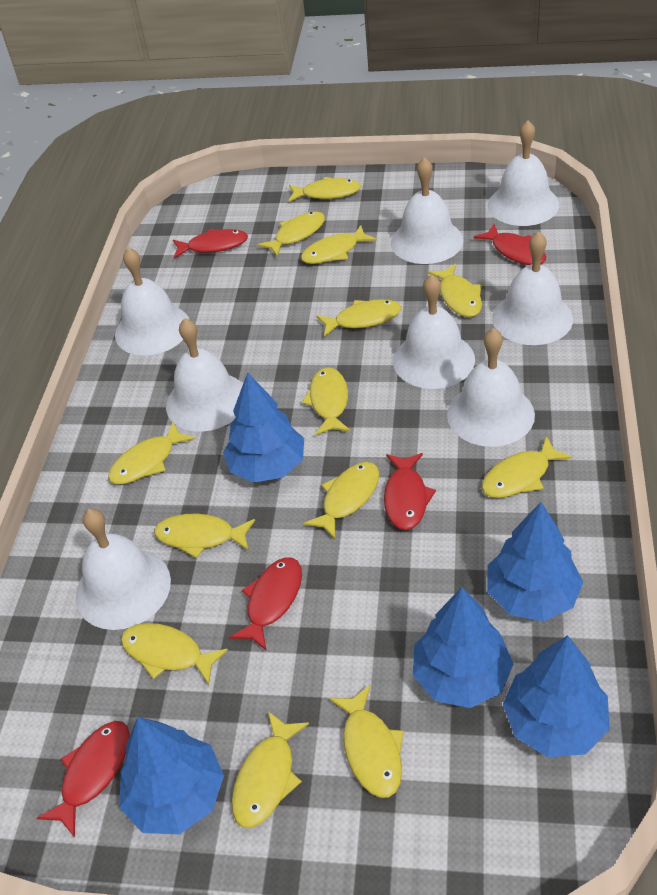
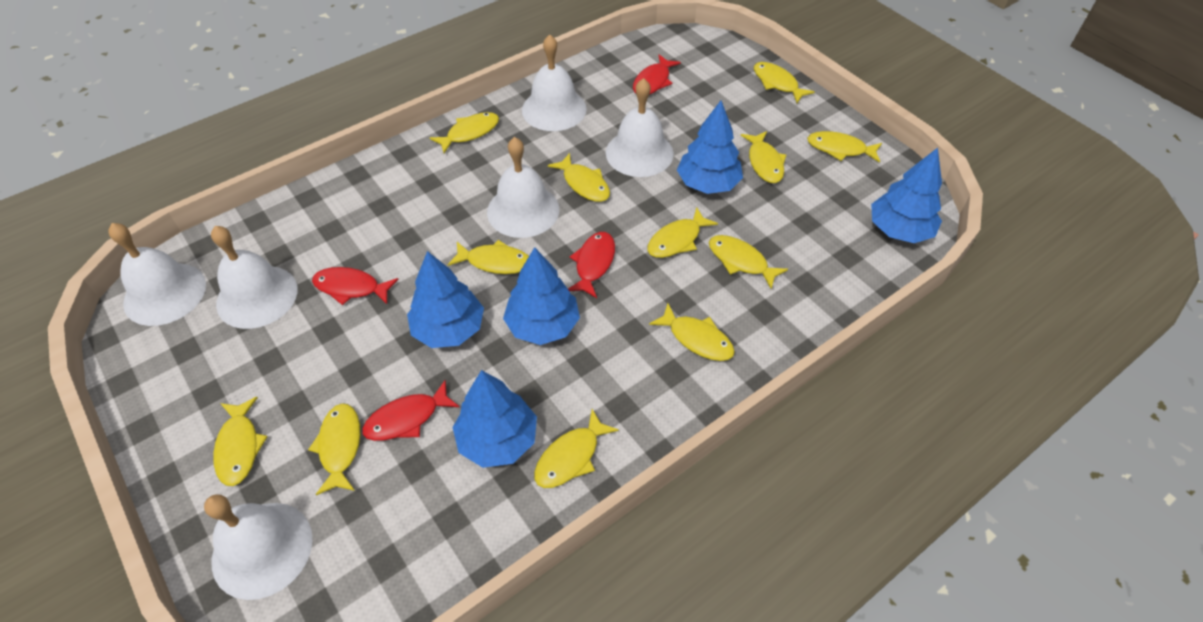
red fish: 5 -> 4
white bell: 8 -> 6
yellow fish: 13 -> 12

